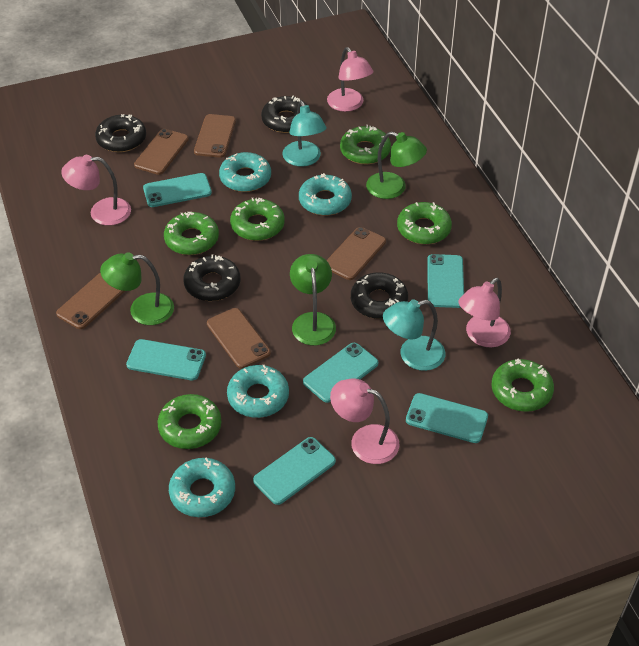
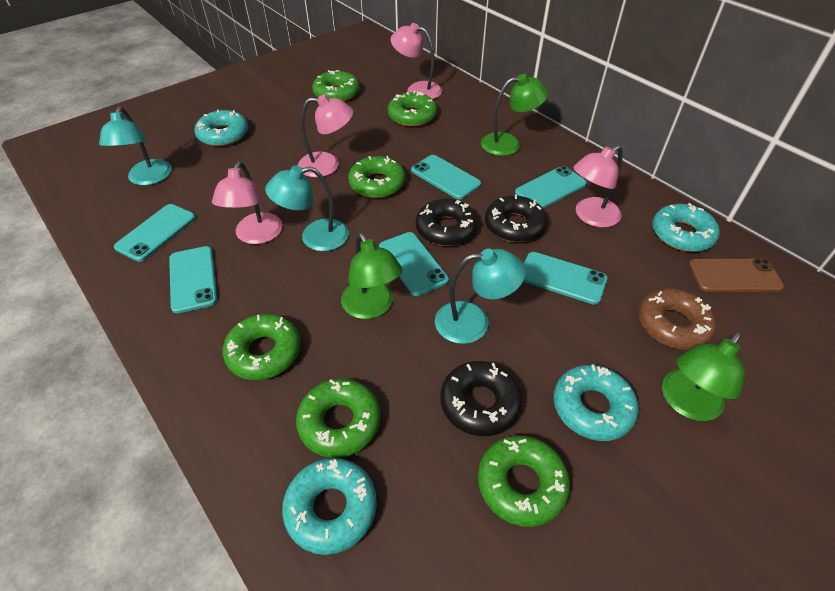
black donut: 4 -> 3
brown donut: 0 -> 1
brown phone: 5 -> 1
turquoise lamp: 2 -> 3

